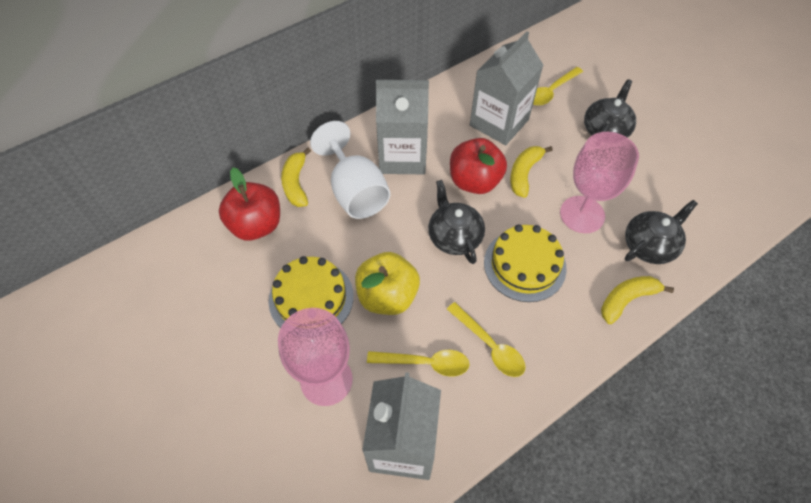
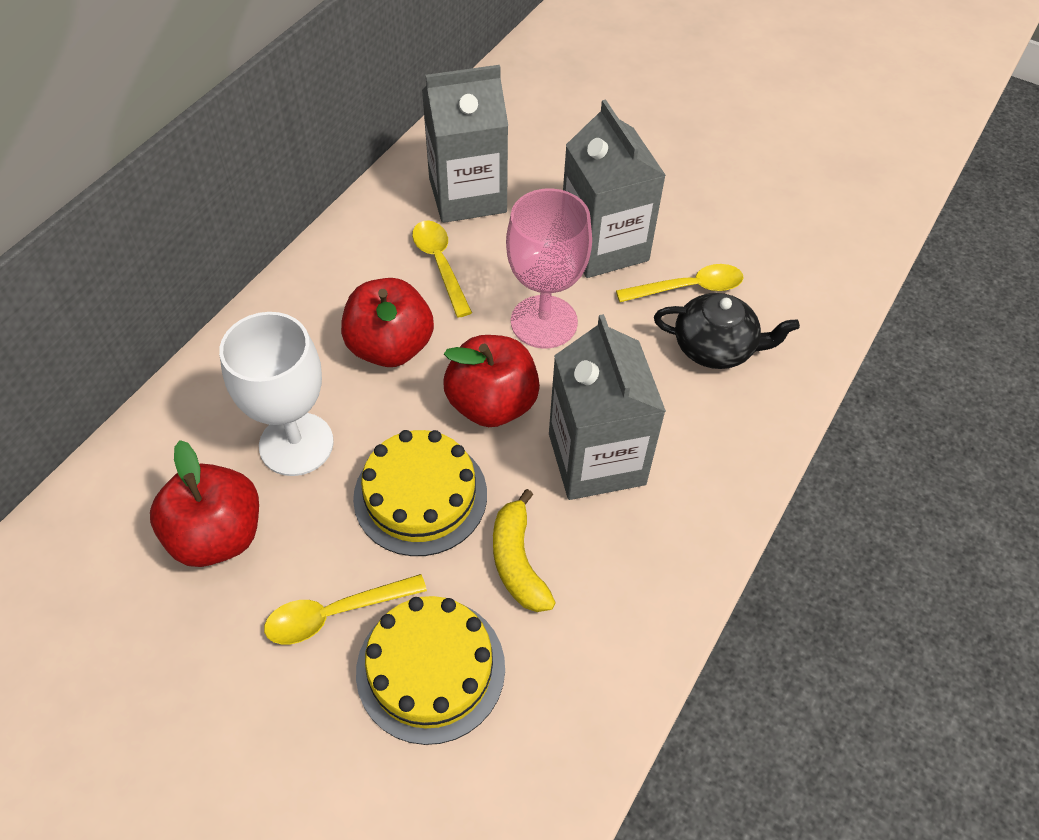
black teapot: 3 -> 1
pink goblet: 2 -> 1
red apple: 2 -> 3
yellow apple: 1 -> 0
yellow banana: 3 -> 1

